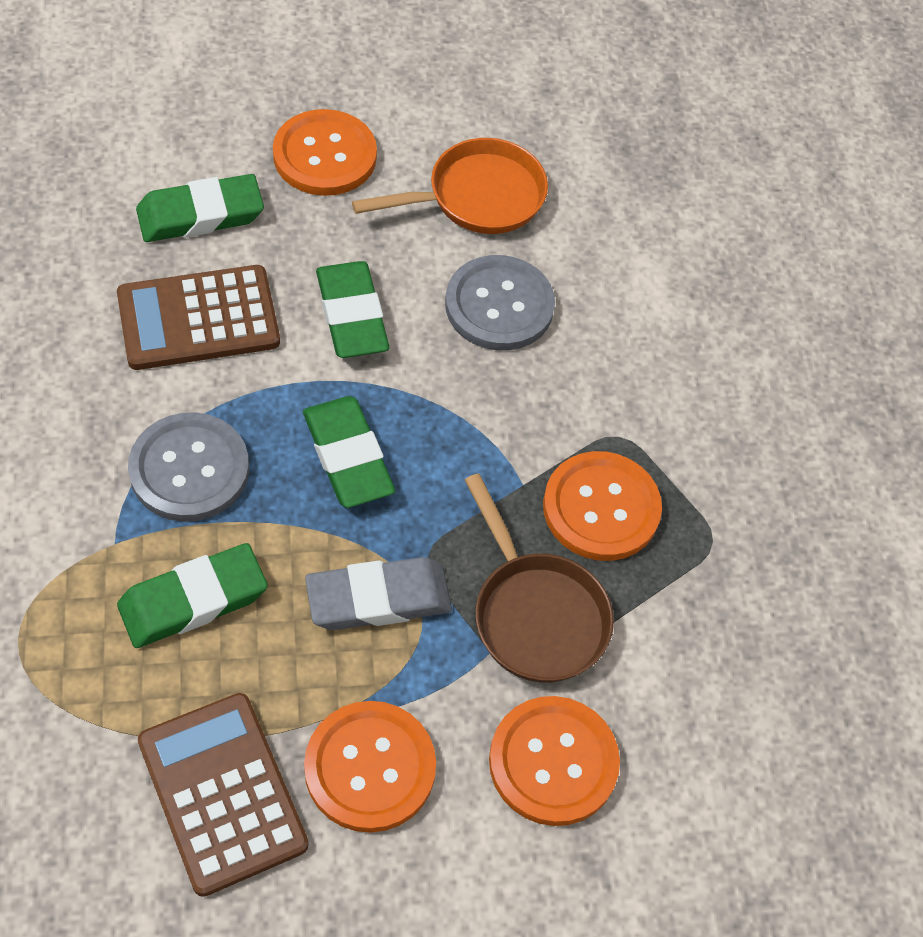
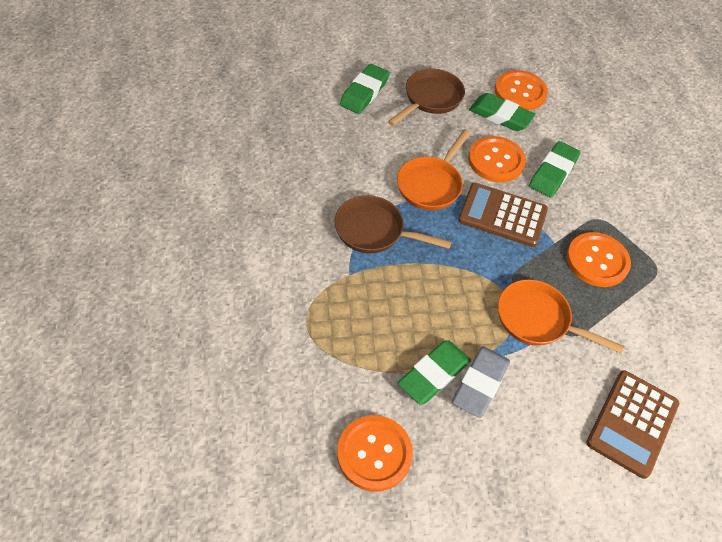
brown pan: 1 -> 2
grey button: 2 -> 0
orange pan: 1 -> 2

